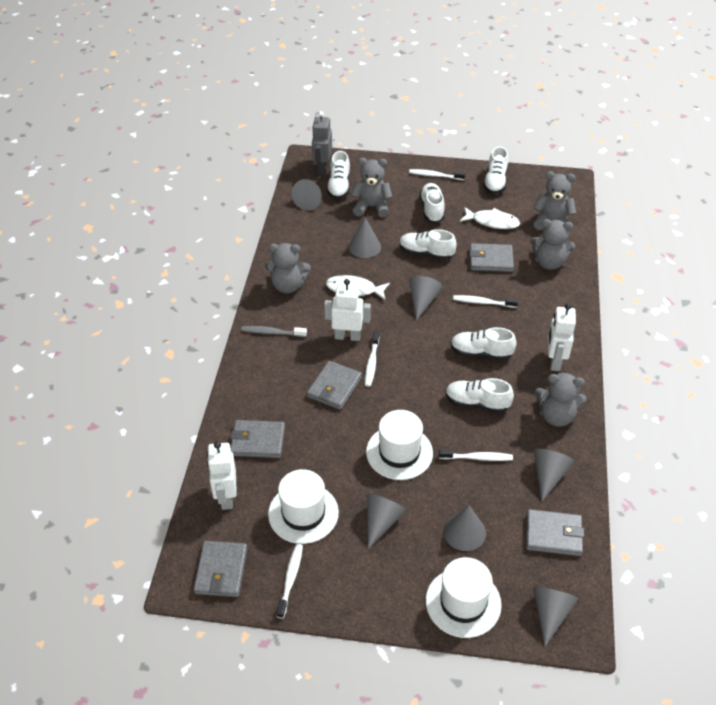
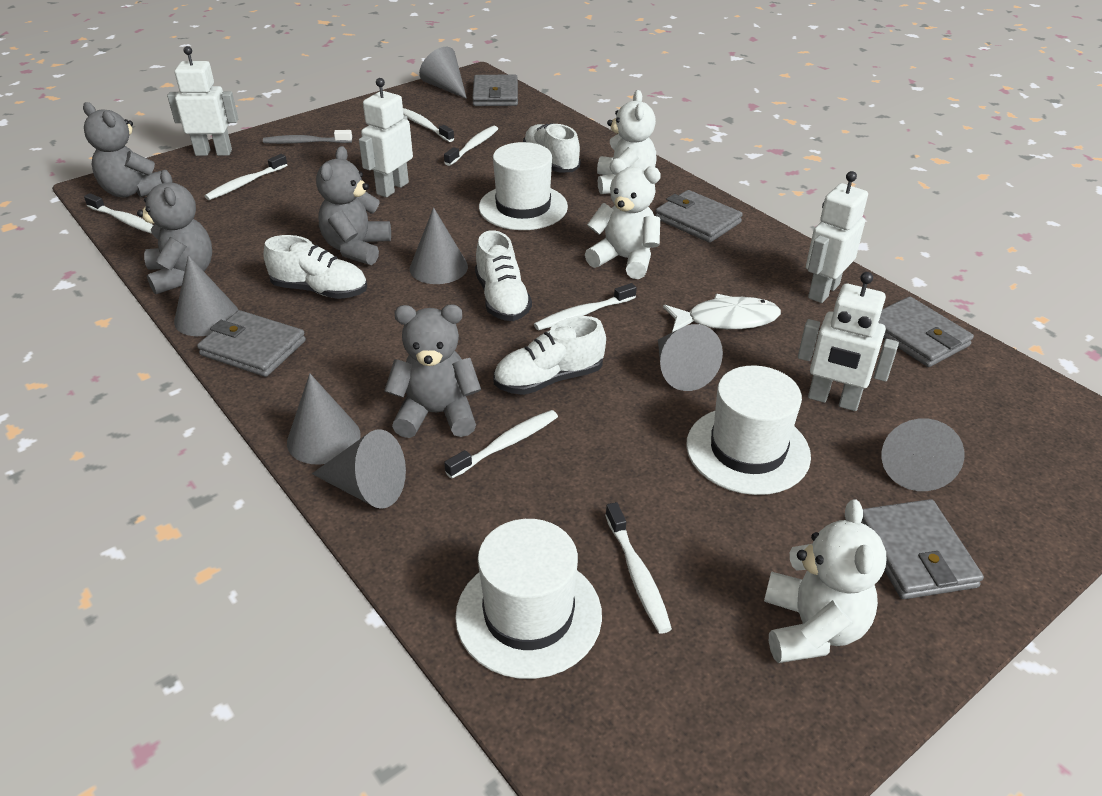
grey robot: 1 -> 0
grey teddy bear: 5 -> 4
white fish: 2 -> 1
white robot: 3 -> 4
white shoe: 6 -> 4
white teddy bear: 0 -> 3
white toothbrush: 5 -> 7

